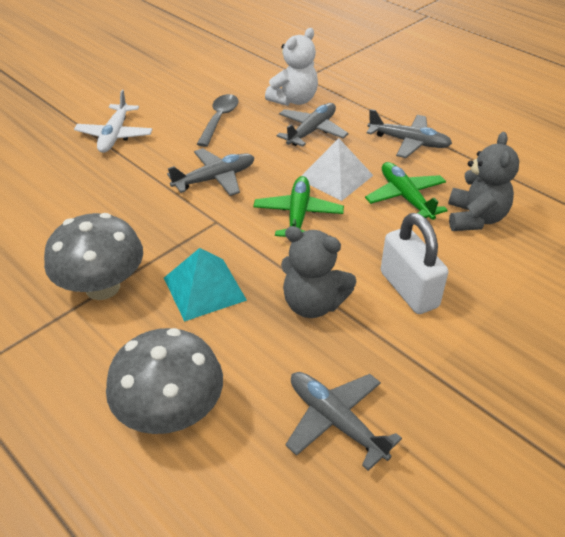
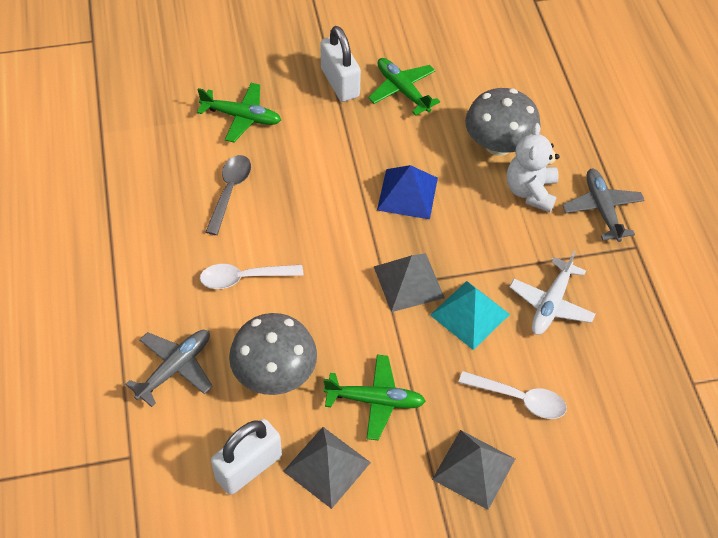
blue pyramid: 0 -> 1
green plane: 2 -> 3
grey plane: 4 -> 2
grey pyramid: 0 -> 3
grey teddy bear: 2 -> 0
white padlock: 1 -> 2
white pyramid: 1 -> 0
white spoon: 0 -> 2

